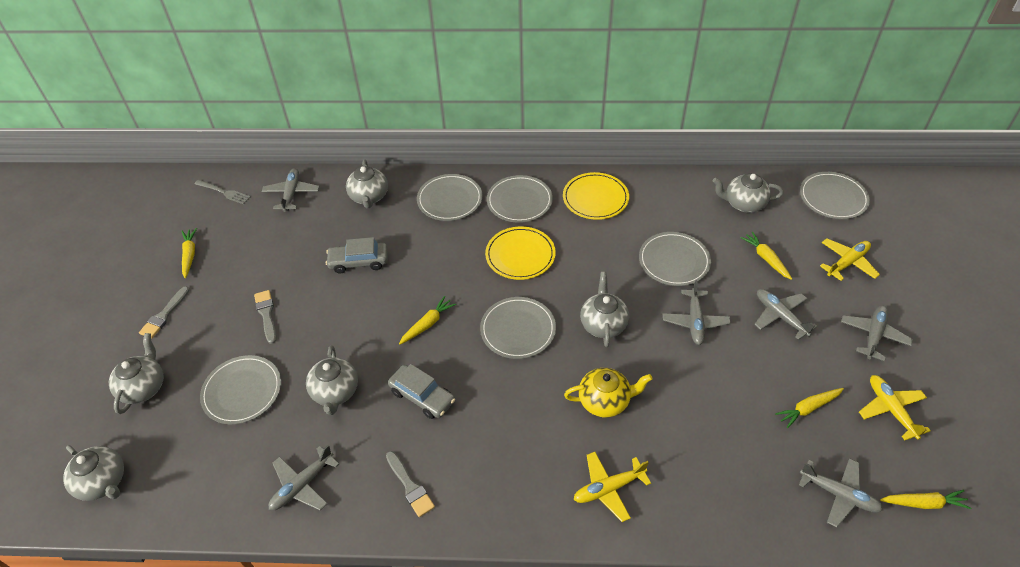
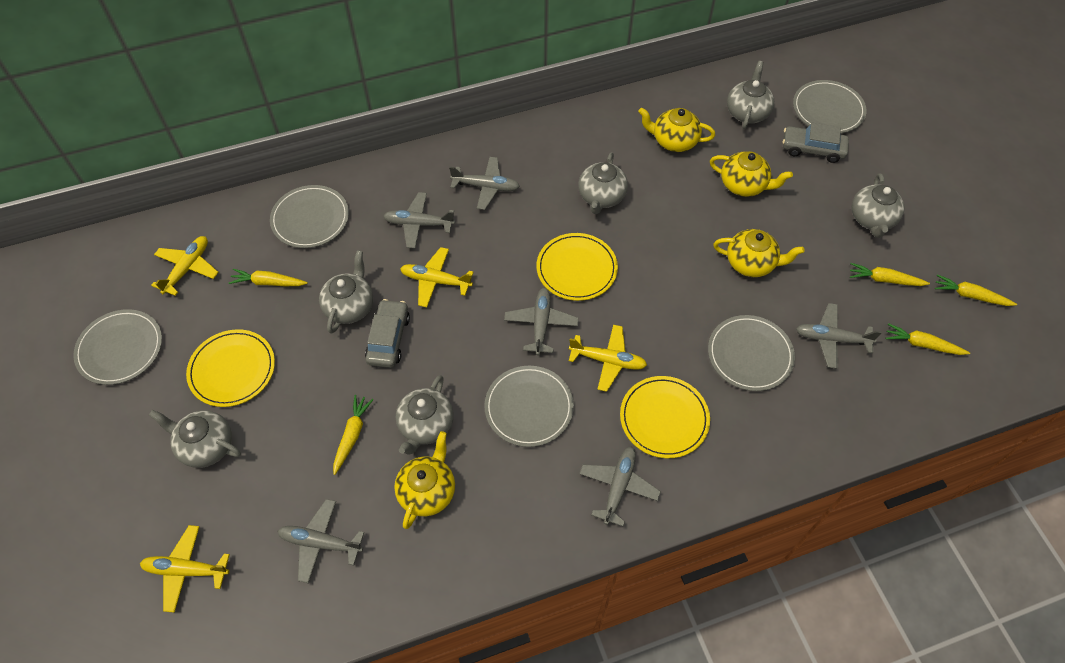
grey brush: 3 -> 0
grey fork: 1 -> 0
grey plate: 6 -> 5
yellow plane: 3 -> 4
yellow plate: 2 -> 3
yellow teapot: 1 -> 4

